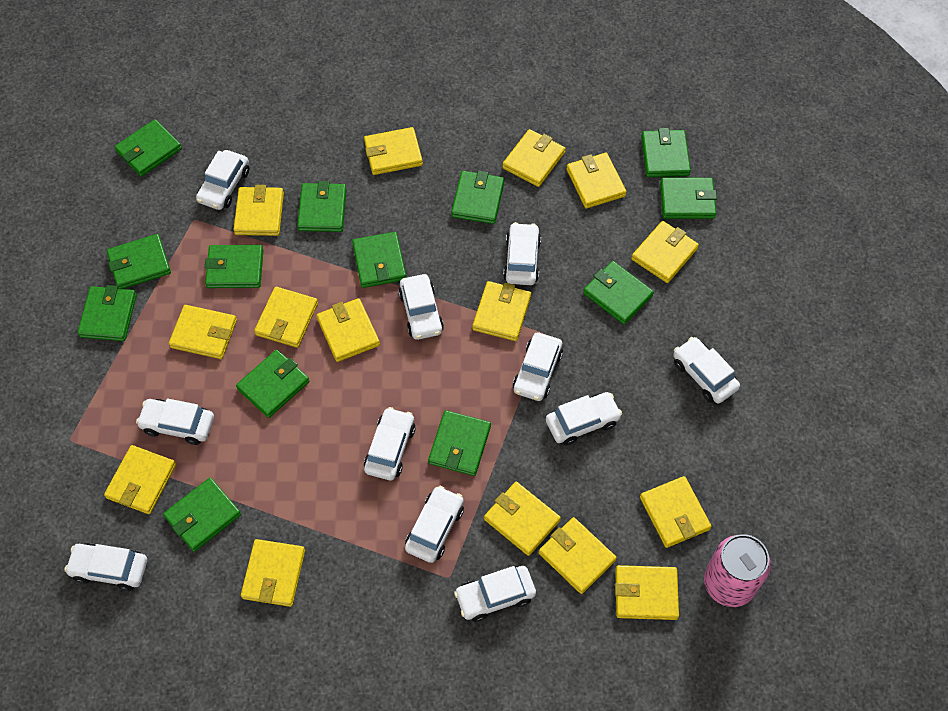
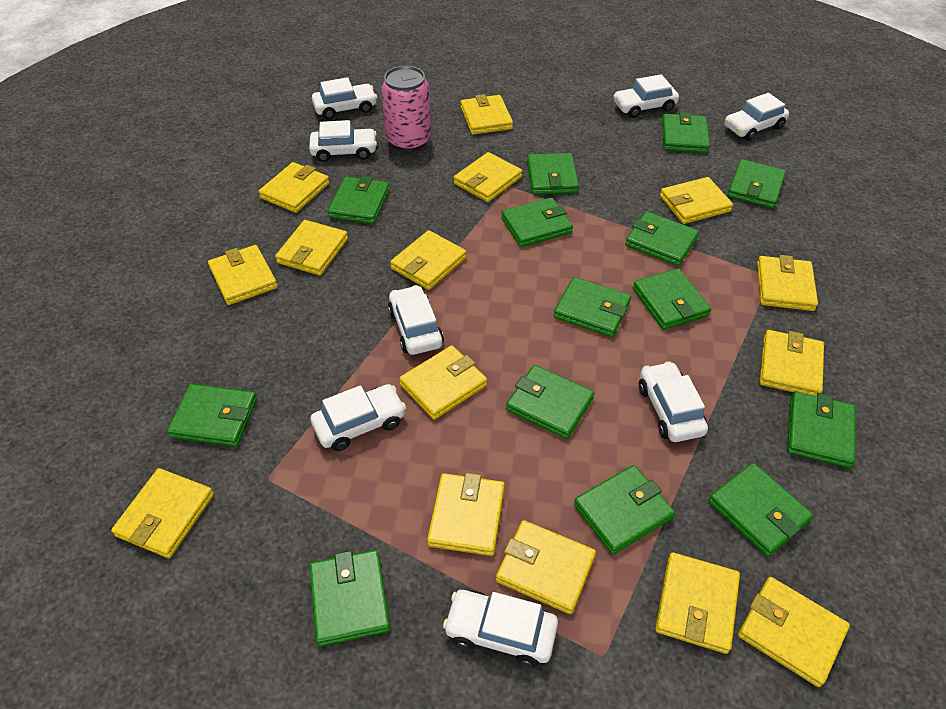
green wallet: 13 -> 14
white car: 11 -> 8

